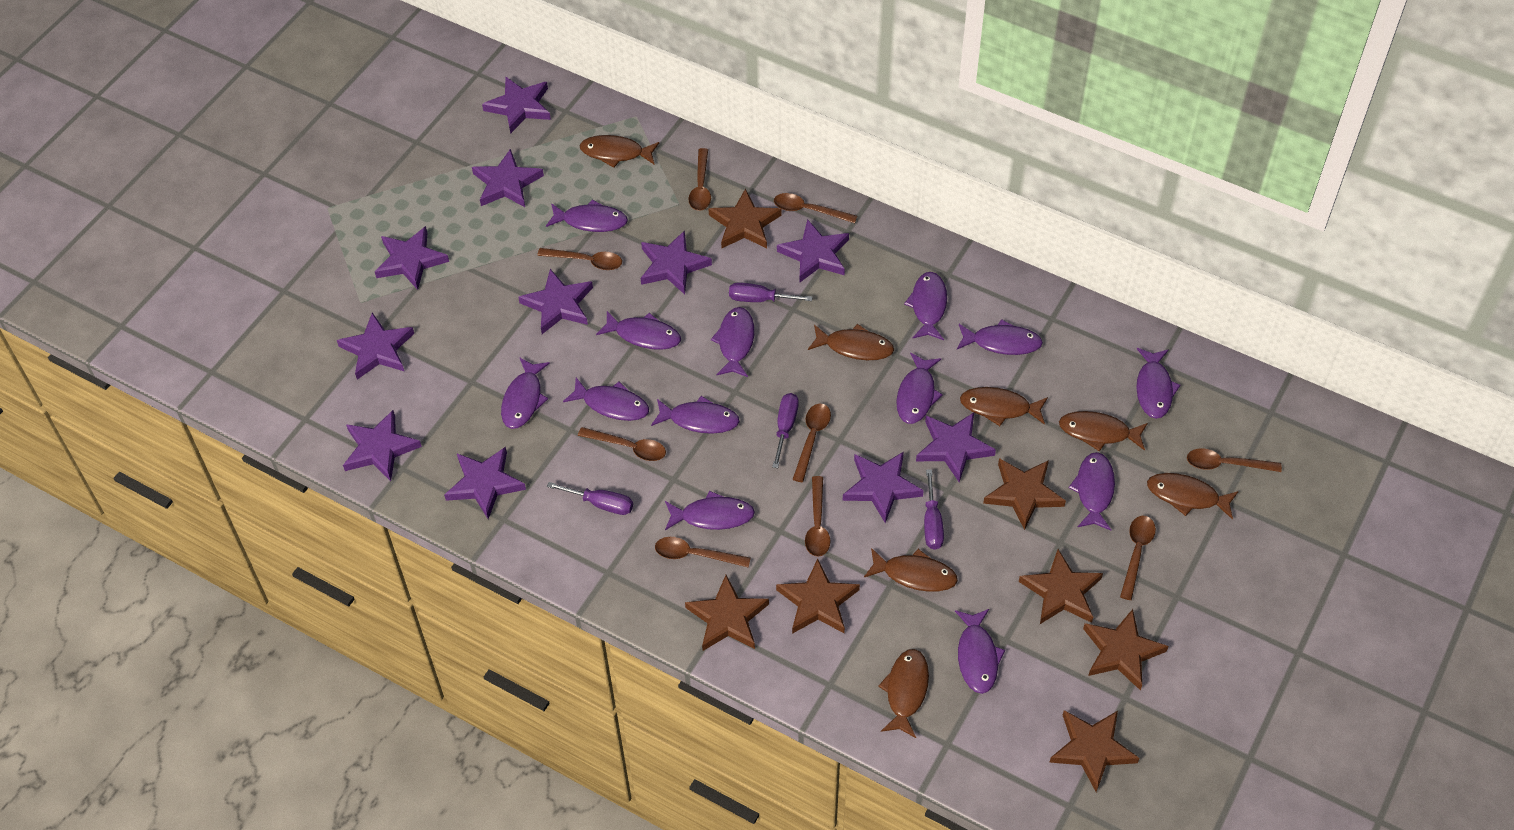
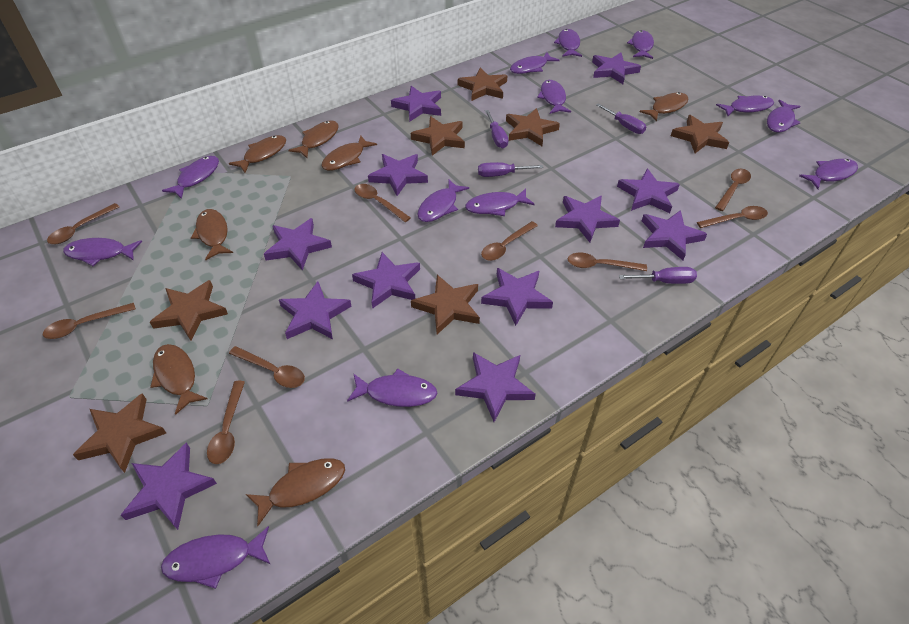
purple star: 11 -> 12

